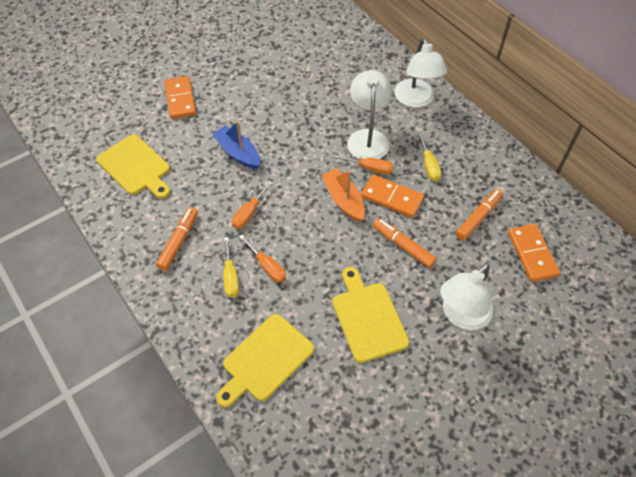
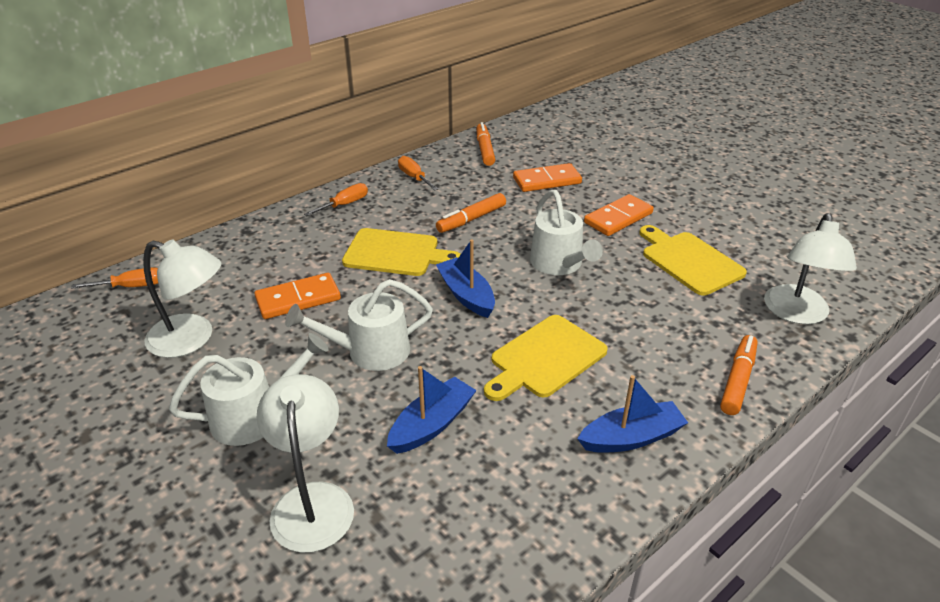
blue boat: 1 -> 3
orange boat: 1 -> 0
white watering can: 0 -> 3
yellow screwdriver: 2 -> 0

